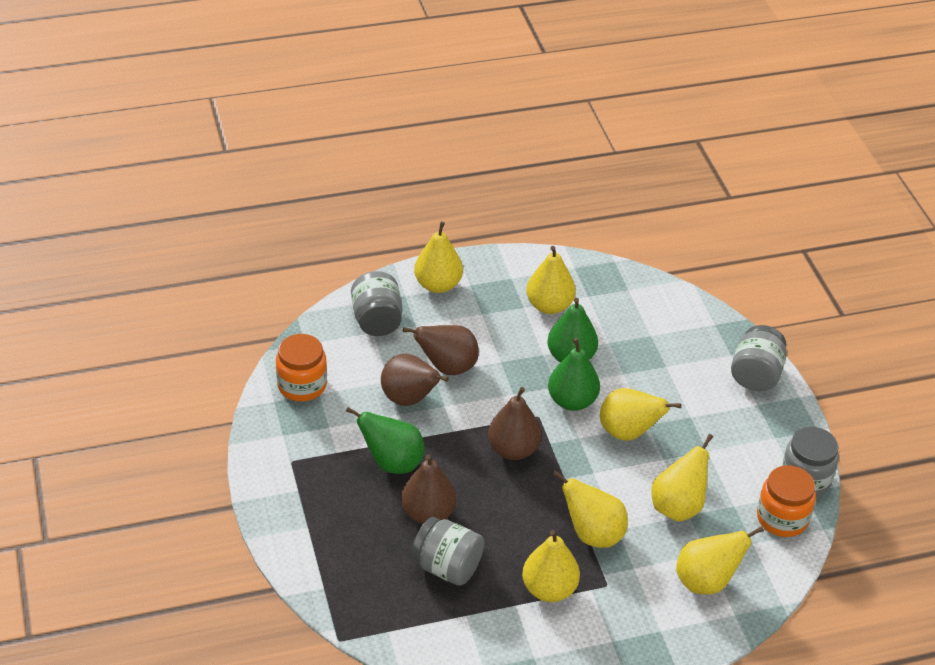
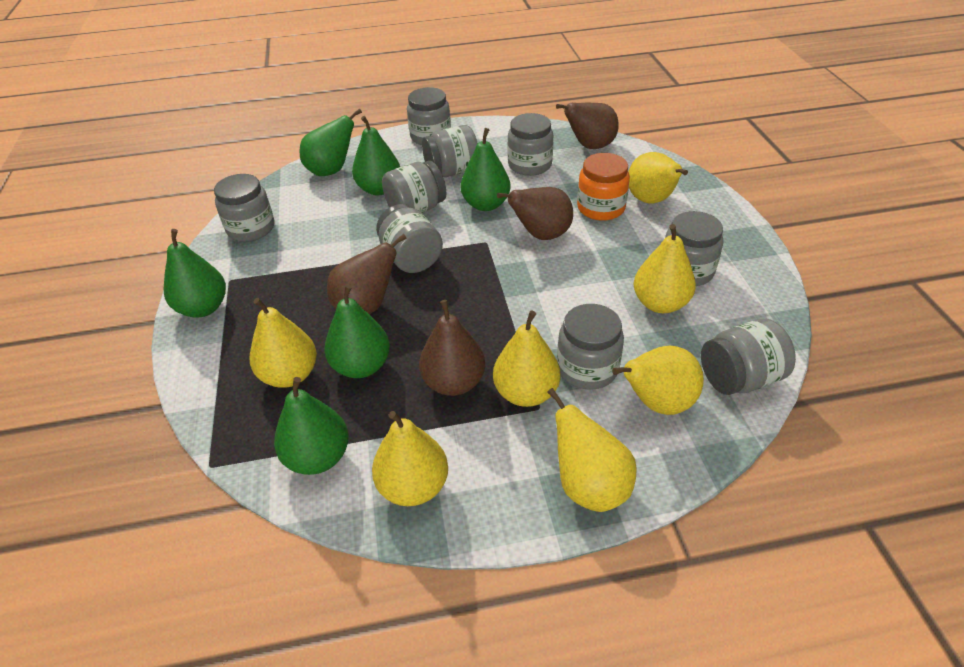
green pear: 3 -> 6
grey jar: 4 -> 9
orange jar: 2 -> 1

